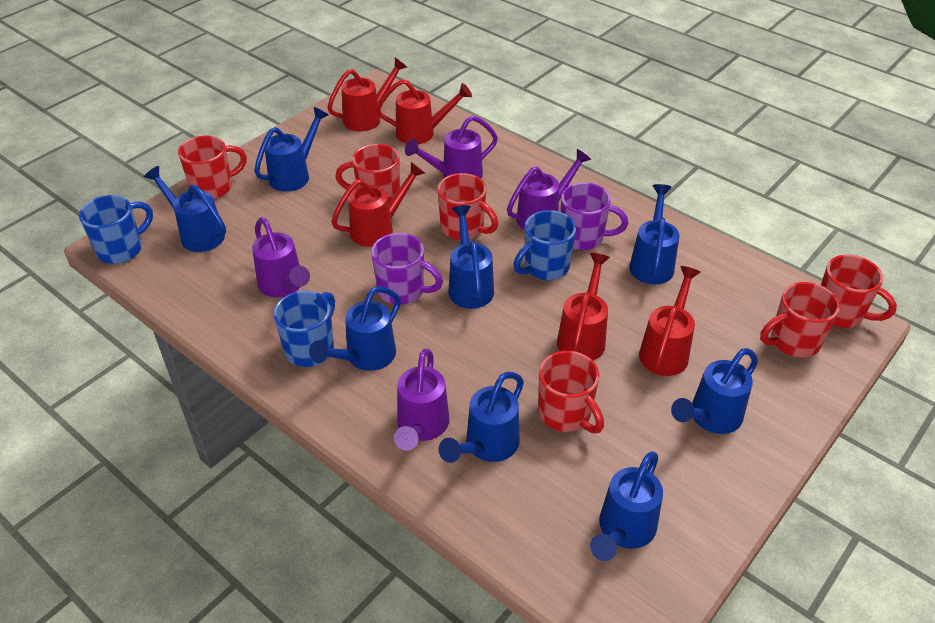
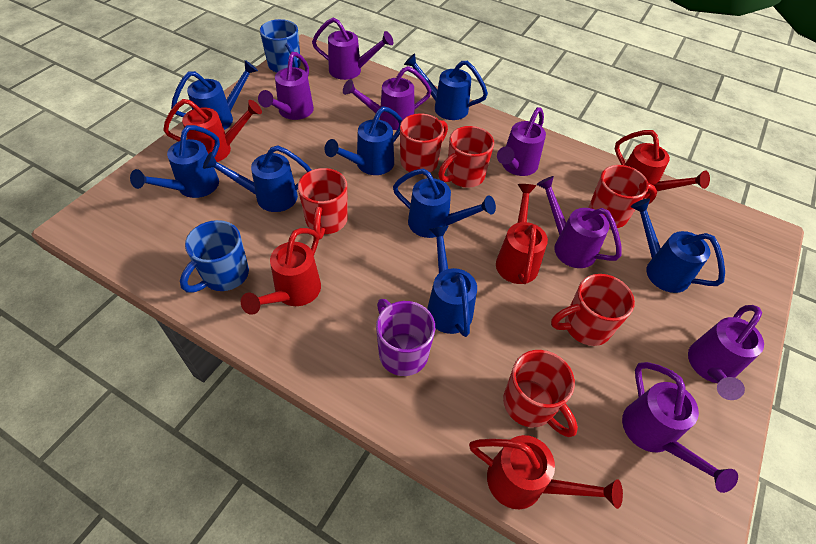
blue mug: 3 -> 2
purple mug: 2 -> 1
purple watering can: 4 -> 7

